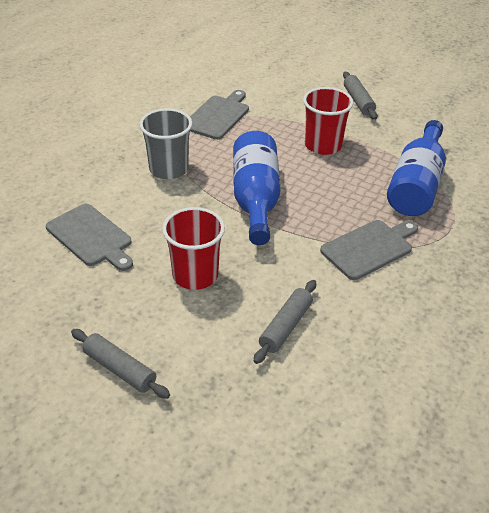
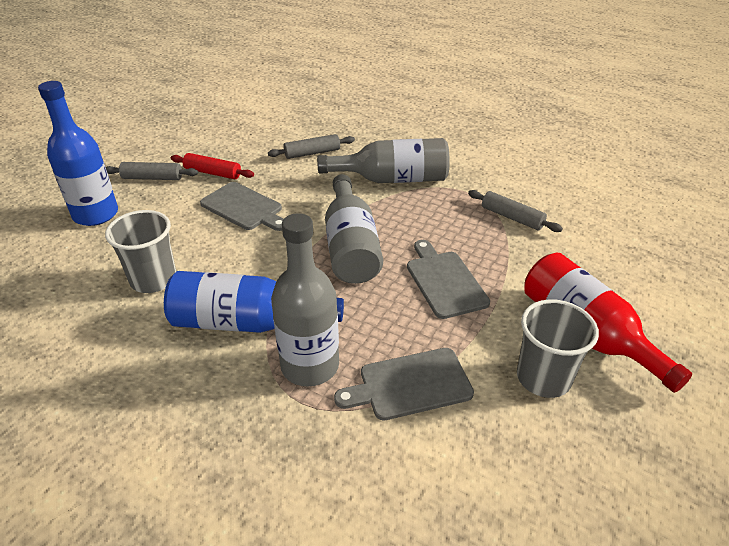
grey bottle: 0 -> 3
grey cup: 1 -> 2
red bottle: 0 -> 1
red cup: 2 -> 0
red rolling pin: 0 -> 1

